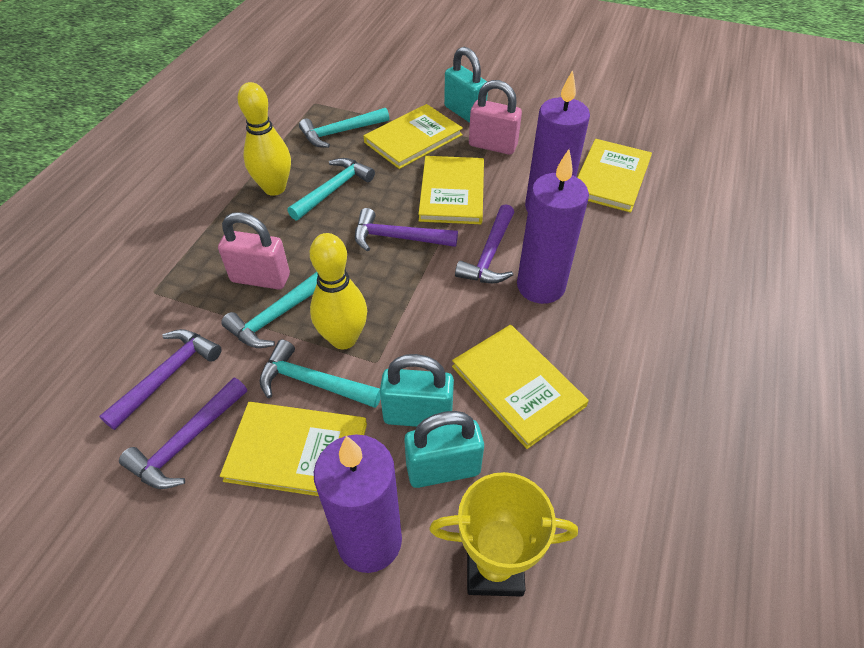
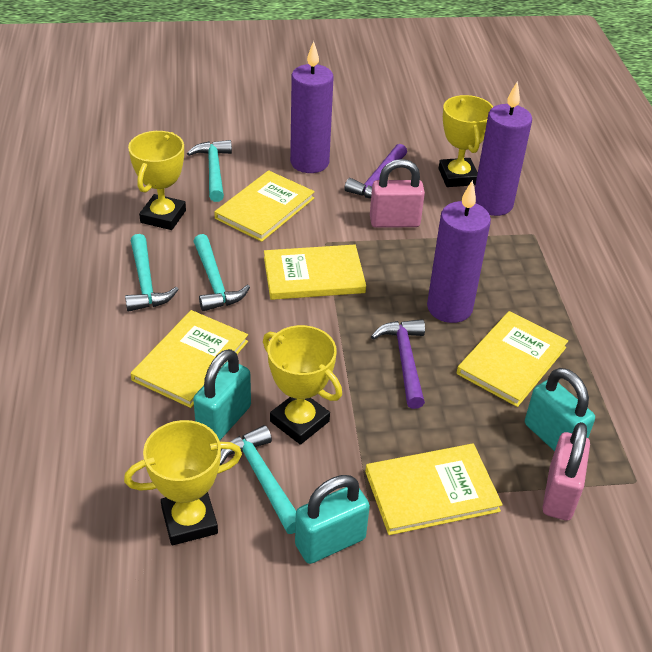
purple hammer: 4 -> 2
yellow bowling pin: 2 -> 0
yellow trophy: 1 -> 4

